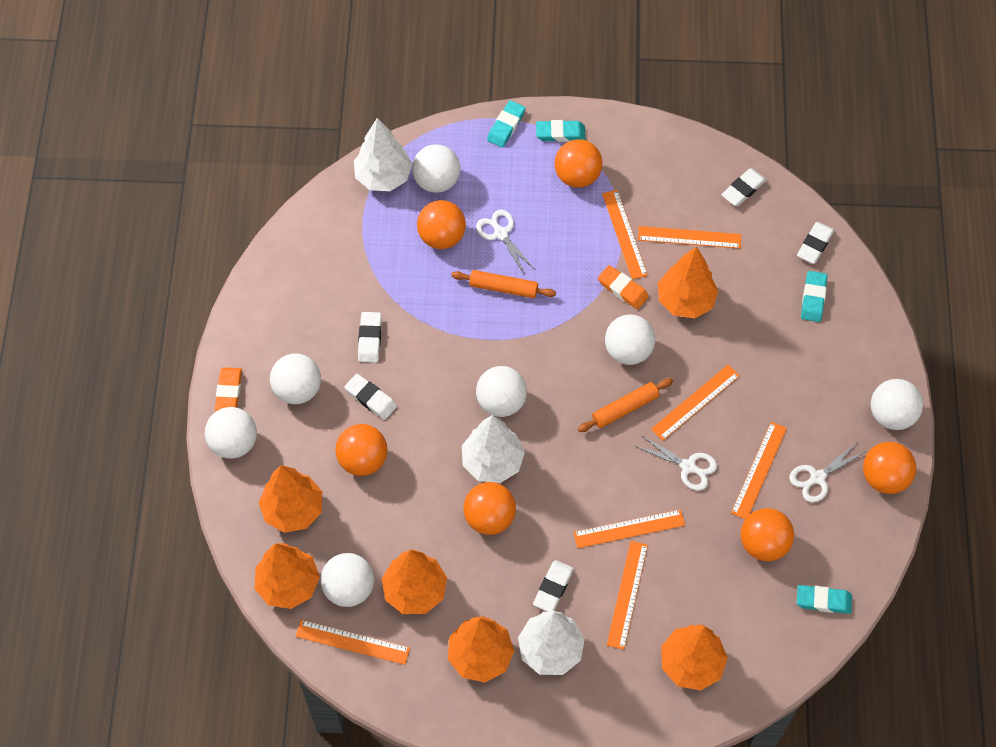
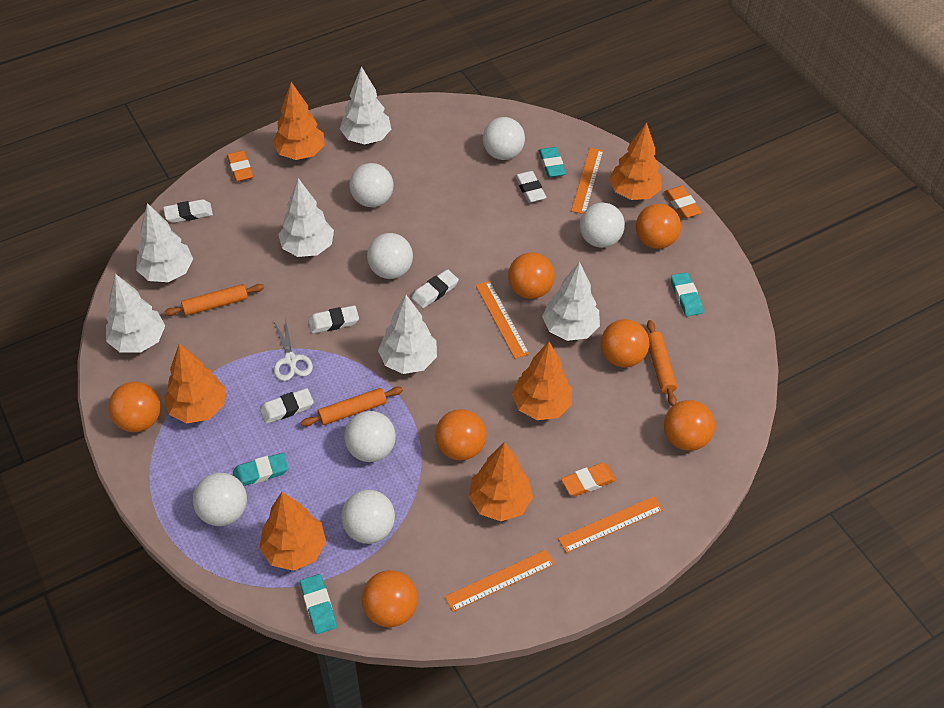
orange ball: 6 -> 7
orange eraser: 2 -> 3
orange rolling pin: 2 -> 3
orange ruler: 7 -> 4
white scissors: 3 -> 1
white tree: 3 -> 6

